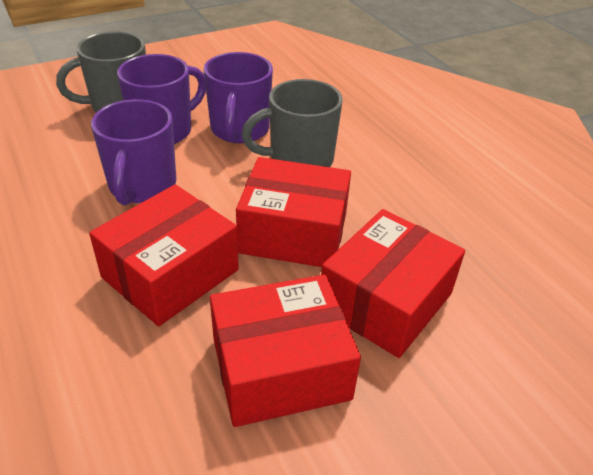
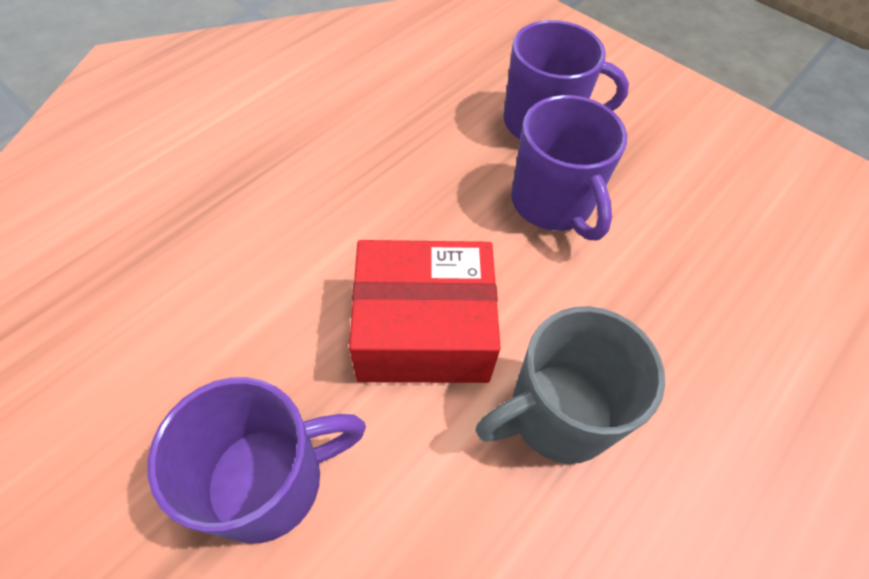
grey mug: 2 -> 1
red box: 4 -> 1

